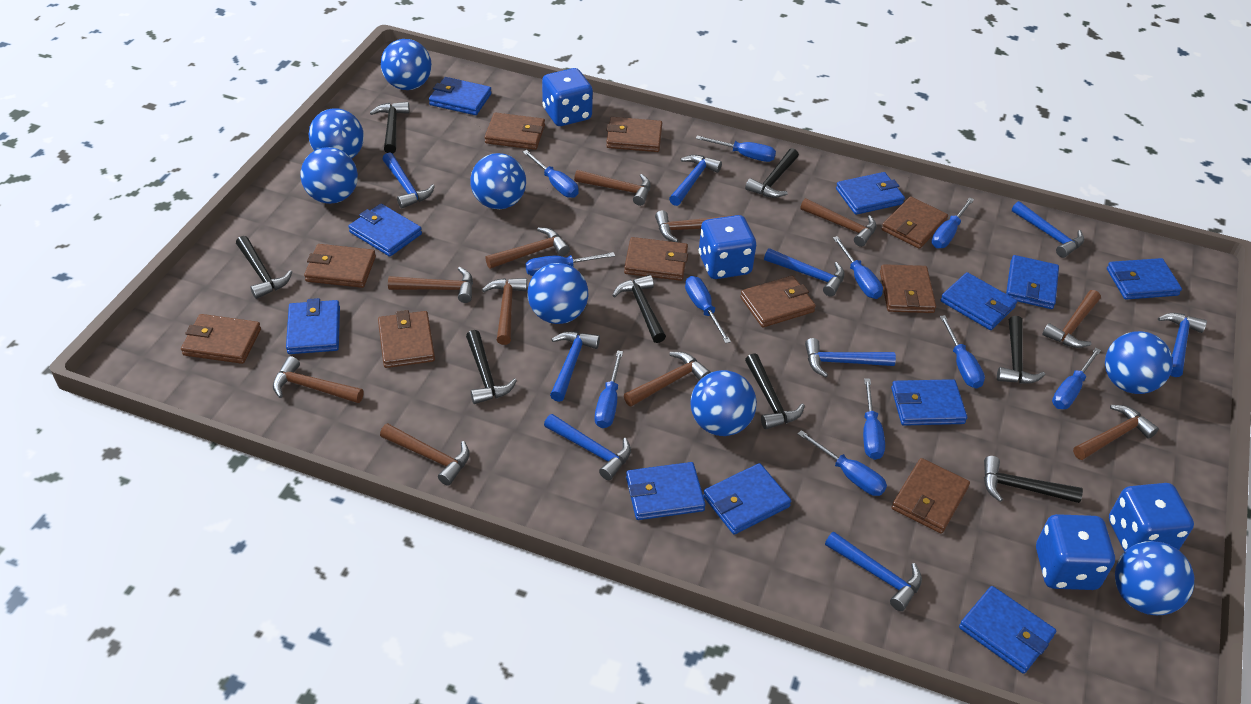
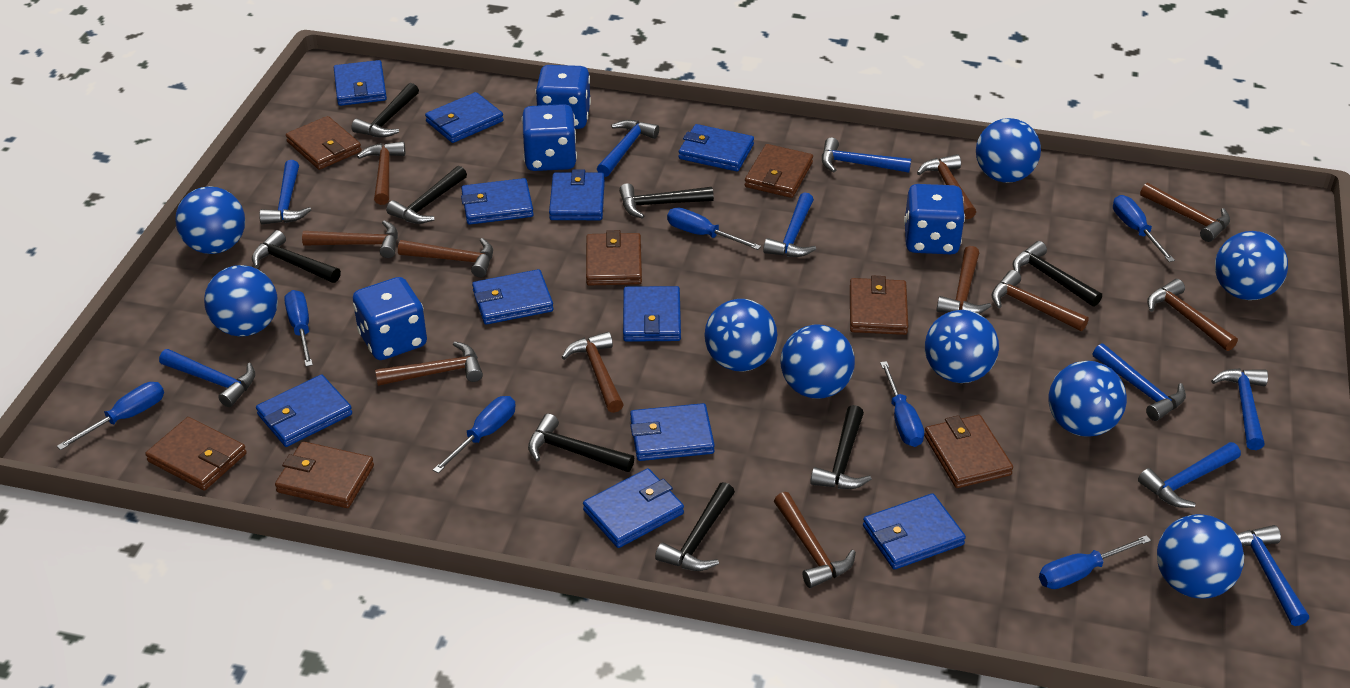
blue ball: 8 -> 9
blue screwdriver: 11 -> 7
brown wallet: 10 -> 7

